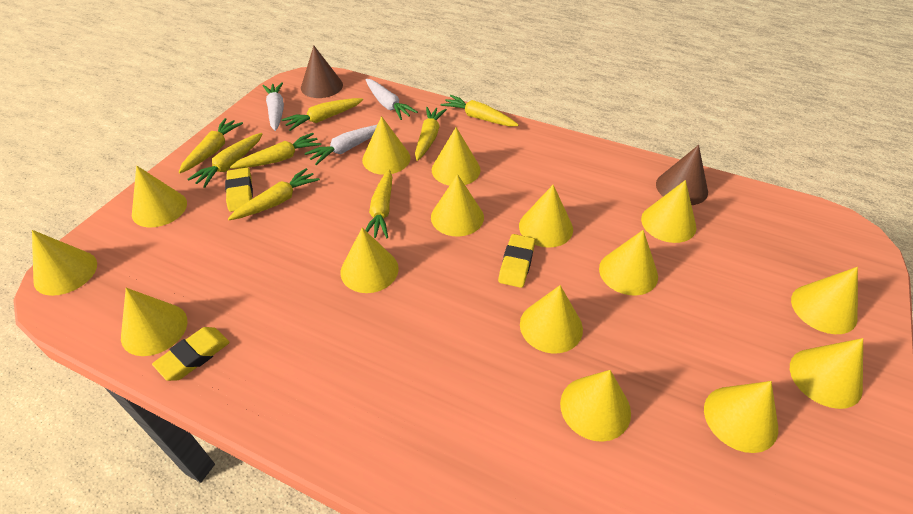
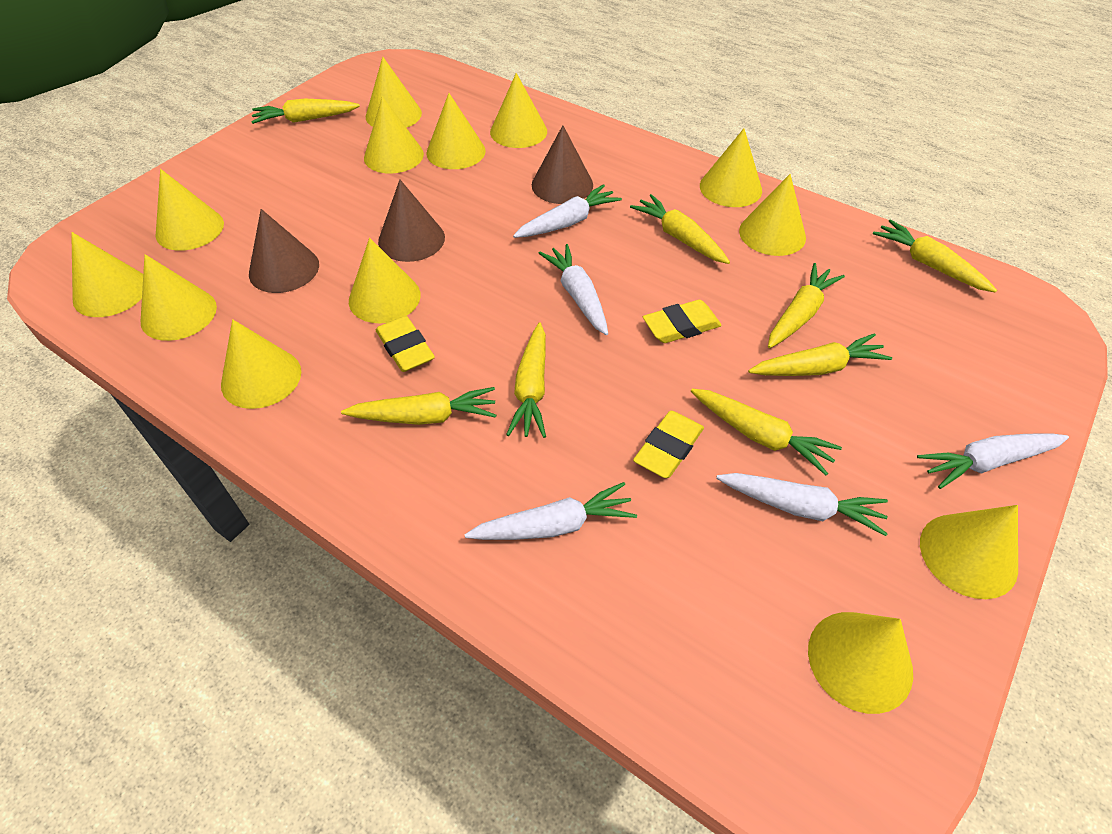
brown cone: 2 -> 3
white carrot: 3 -> 5
yellow cone: 15 -> 13

